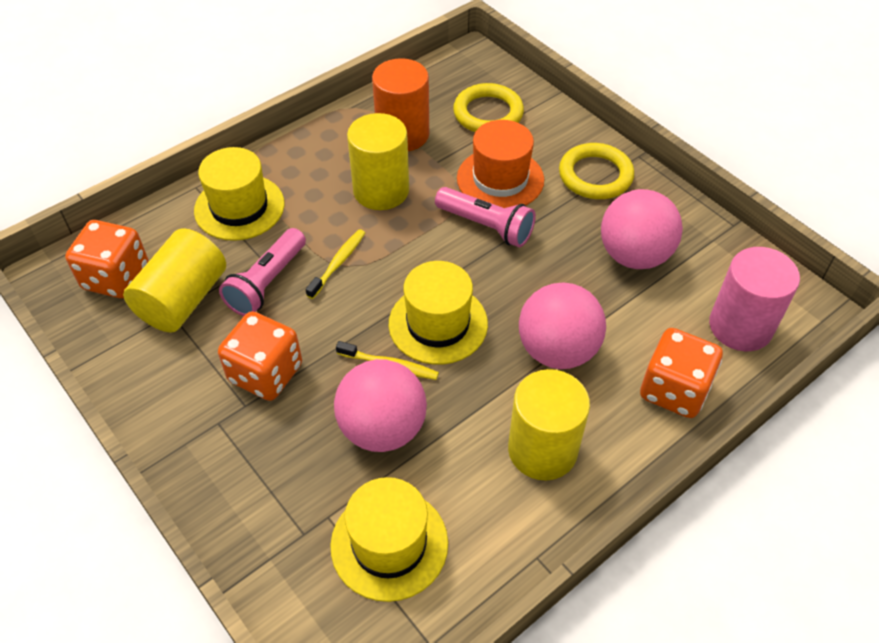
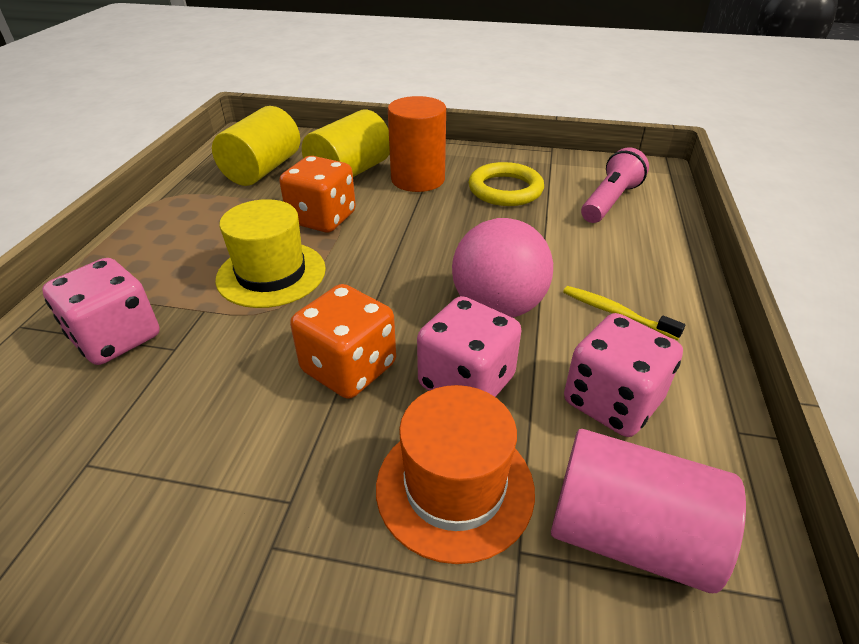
orange dice: 3 -> 2
pink ball: 3 -> 1
pink dice: 0 -> 3
pink flashlight: 2 -> 1
yellow cylinder: 3 -> 2
yellow hat: 3 -> 1
yellow ring: 2 -> 1
yellow toothbrush: 2 -> 1

